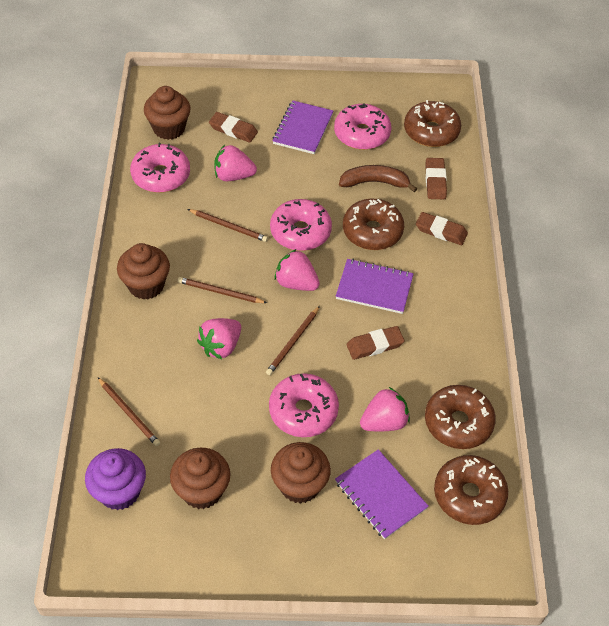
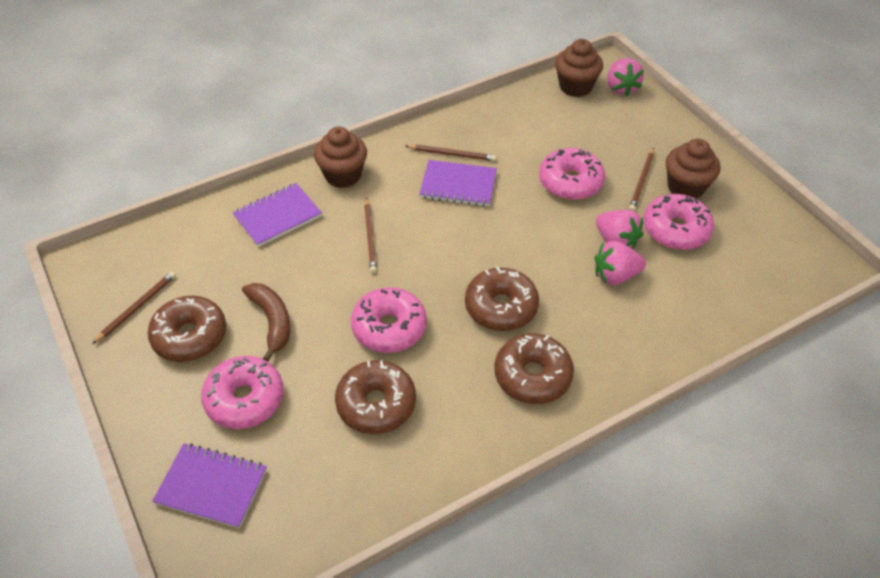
brown cupcake: 4 -> 3
brown eraser: 4 -> 0
pink strawberry: 4 -> 3
purple cupcake: 1 -> 0

